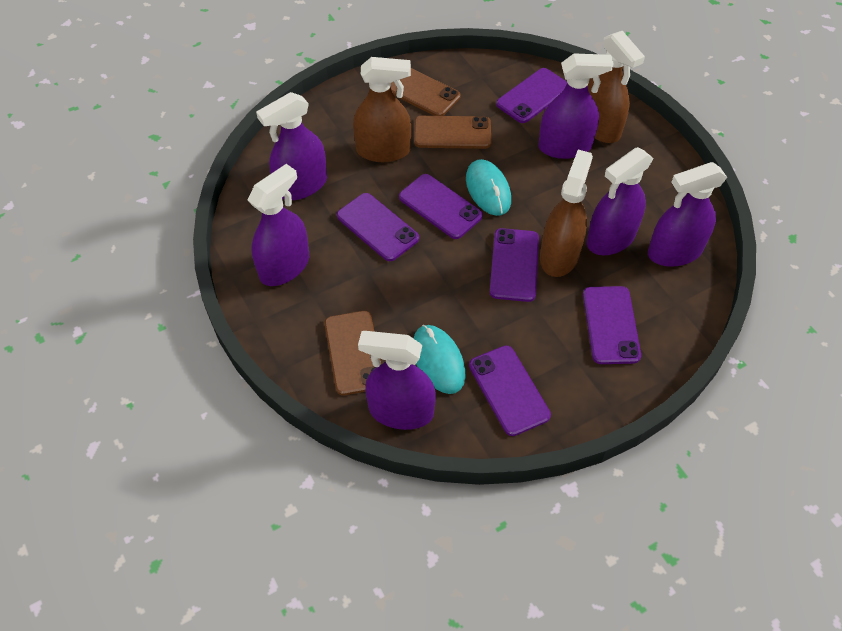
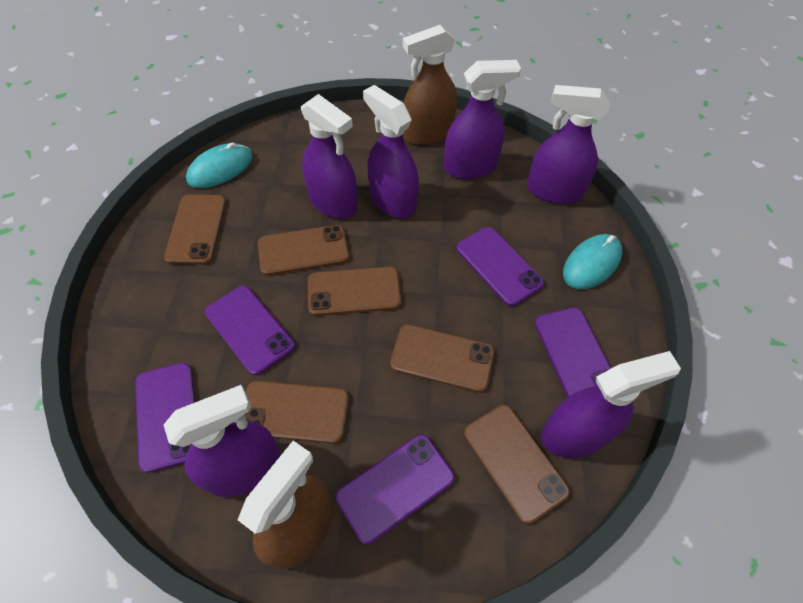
brown phone: 3 -> 6
brown spray bottle: 3 -> 2
purple phone: 6 -> 5

